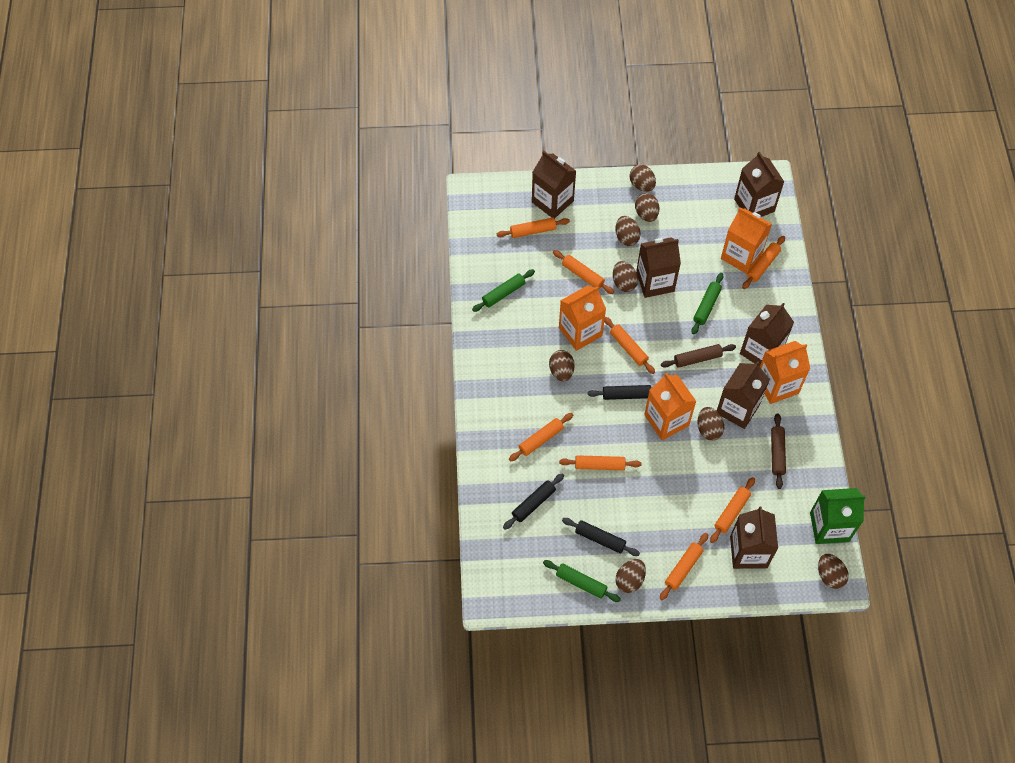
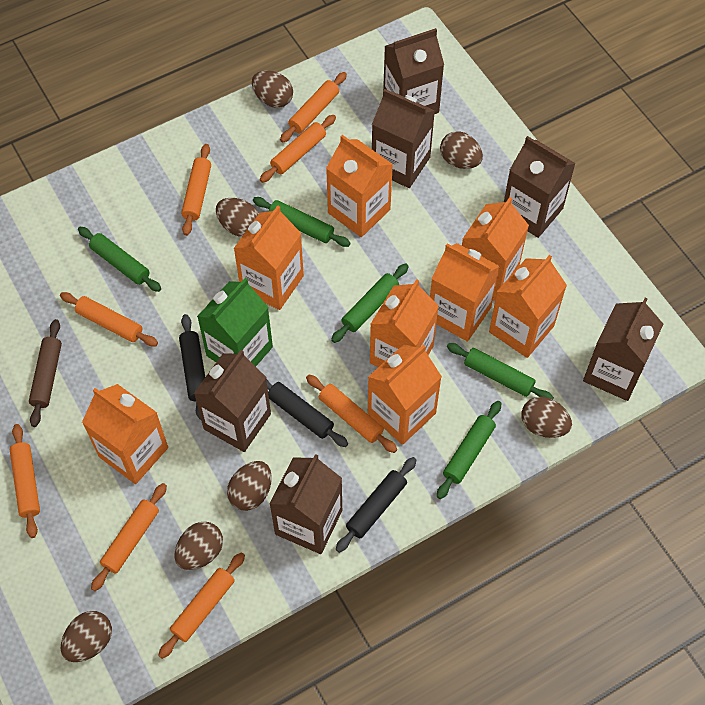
brown egg: 8 -> 7
brown rolling pin: 2 -> 1
green rolling pin: 3 -> 5
orange carton: 4 -> 8

